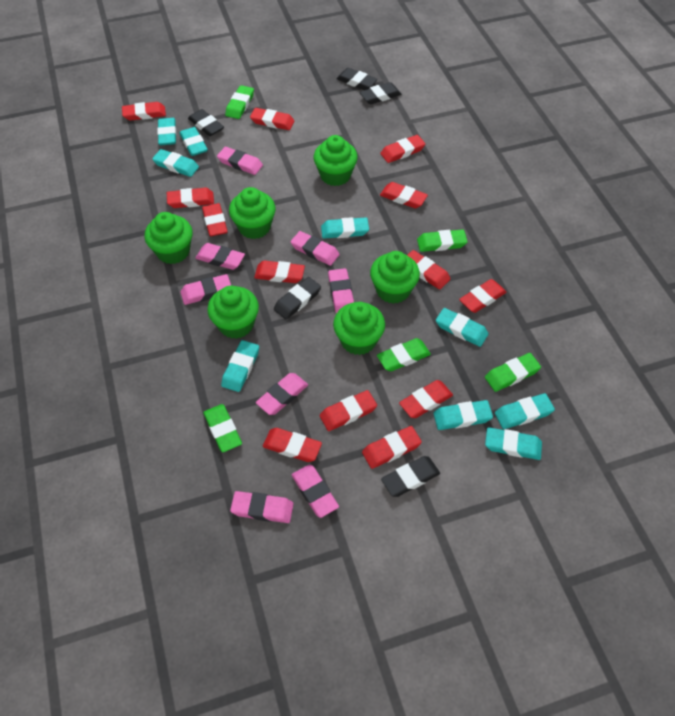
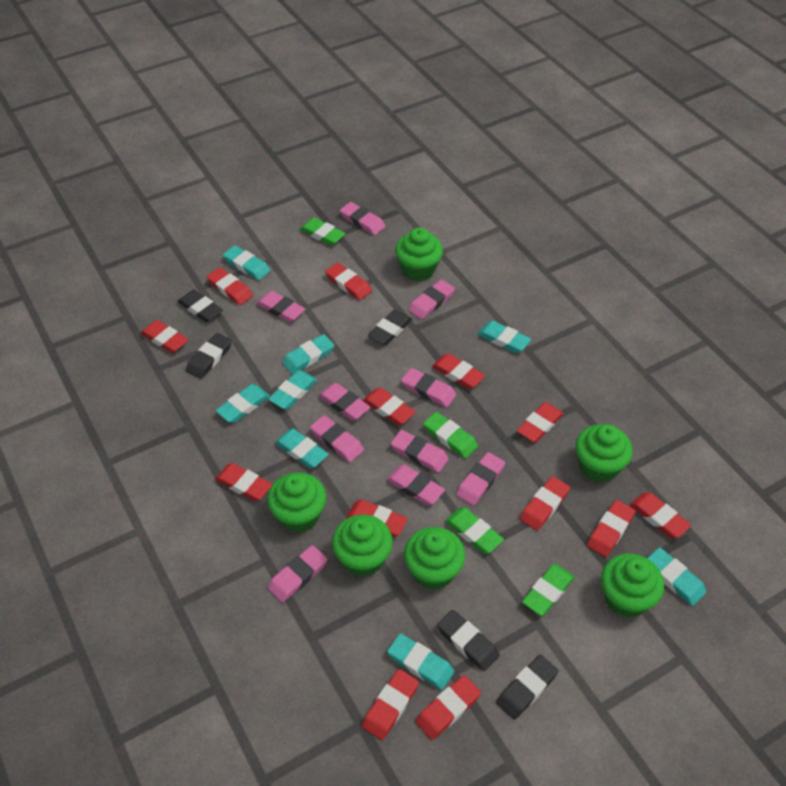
green eraser: 5 -> 4
pink eraser: 8 -> 10
turquoise eraser: 9 -> 8

